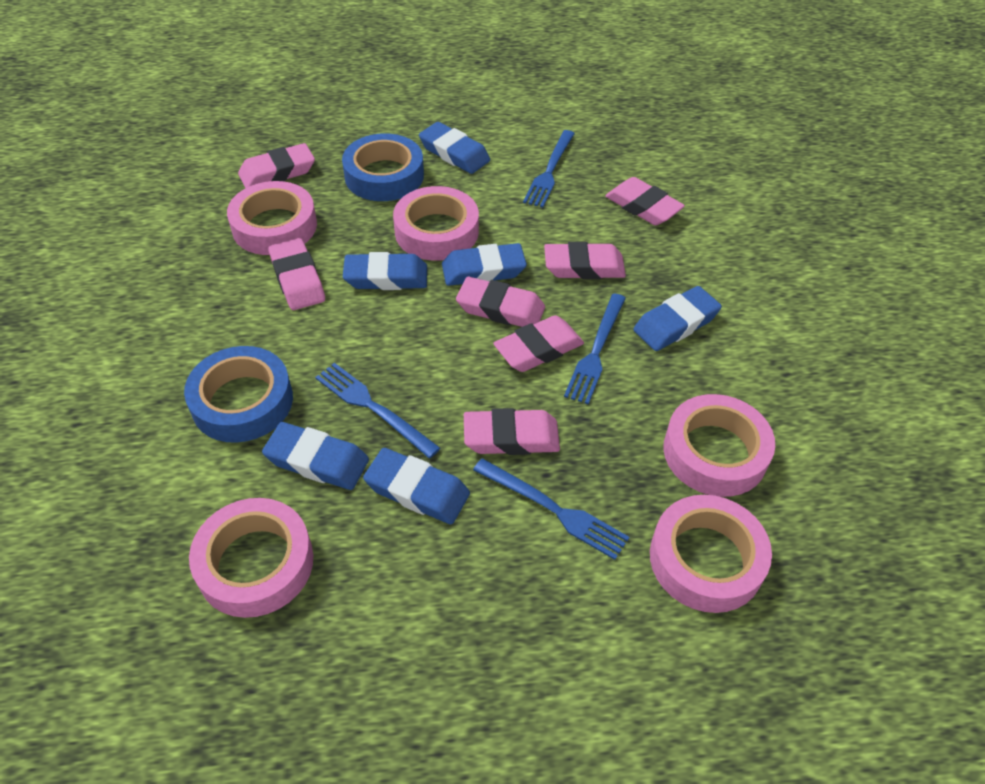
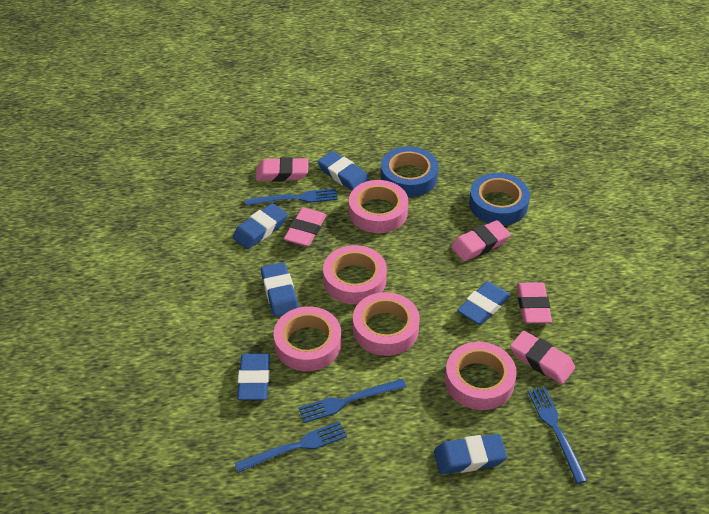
pink eraser: 7 -> 5

